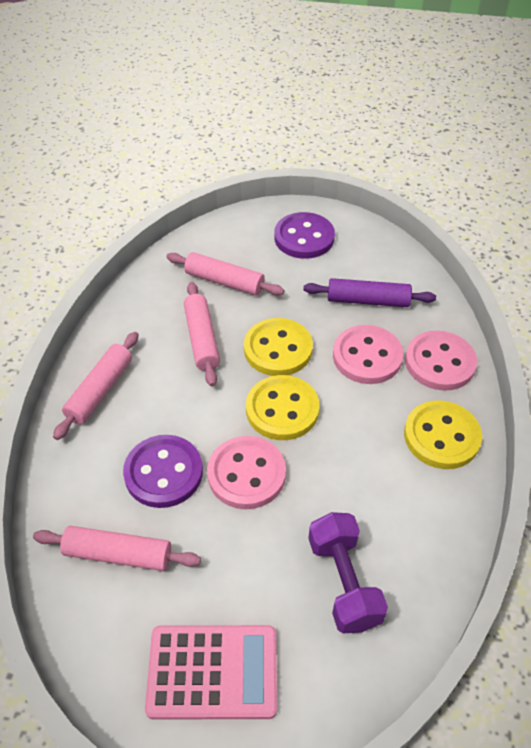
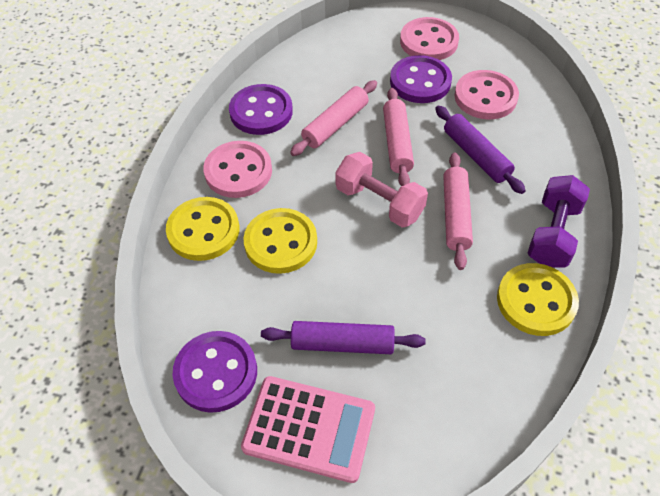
pink dumbbell: 0 -> 1
pink rolling pin: 4 -> 3
purple button: 2 -> 3
purple rolling pin: 1 -> 2

